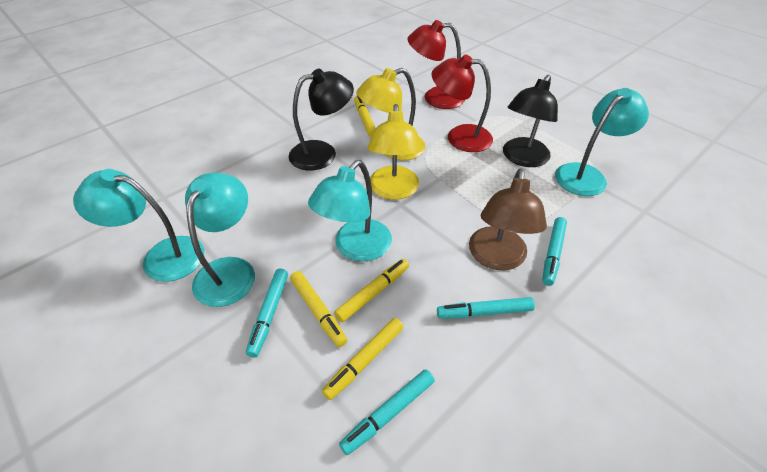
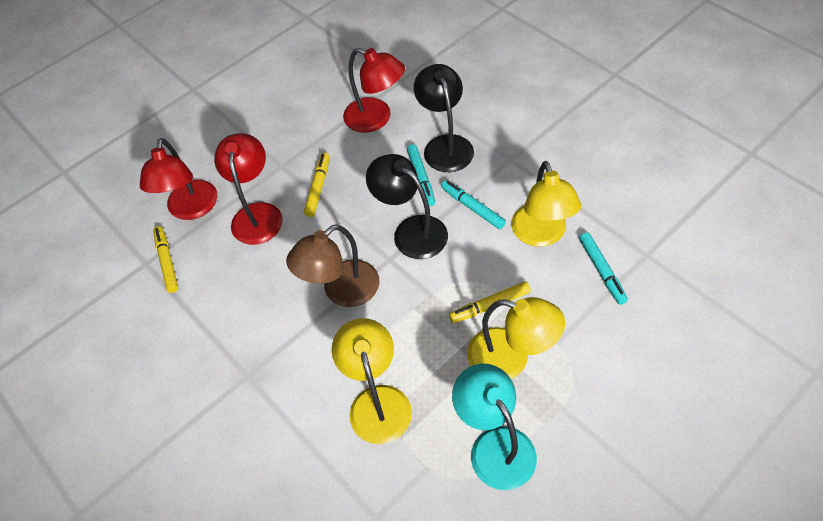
red lamp: 2 -> 3
turquoise lamp: 4 -> 1
turquoise marker: 4 -> 3
yellow lamp: 2 -> 3
yellow marker: 4 -> 3

